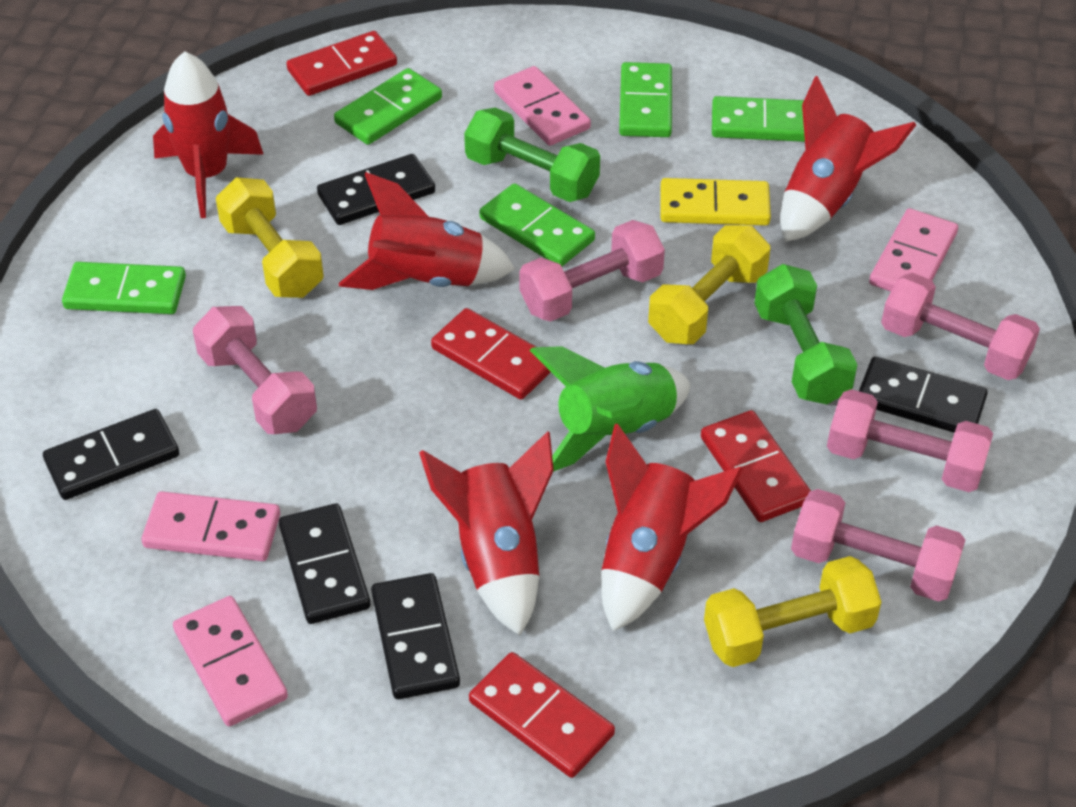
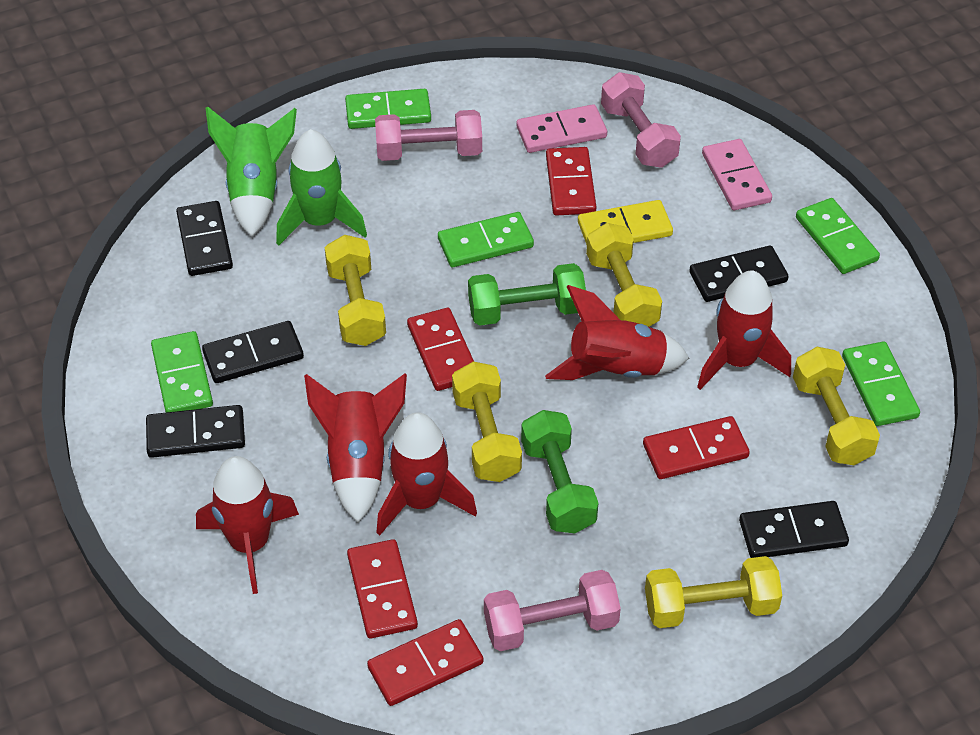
green rocket: 1 -> 2
pink domino: 4 -> 2
pink dumbbell: 5 -> 3
red domino: 4 -> 5
yellow dumbbell: 3 -> 5

